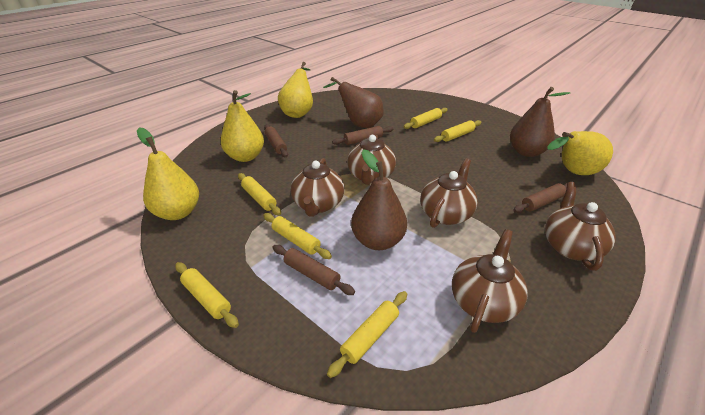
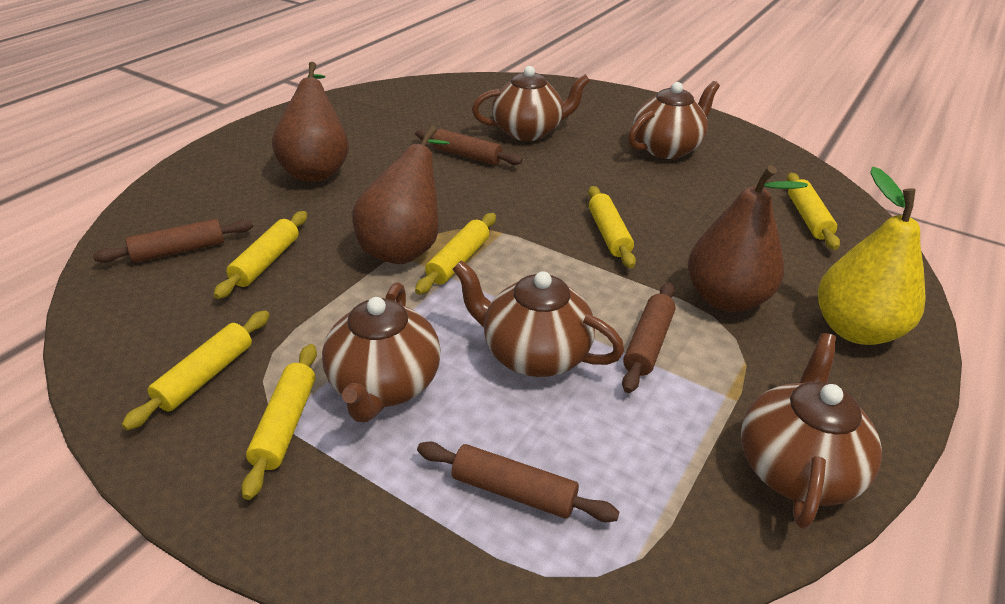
yellow pear: 4 -> 1

